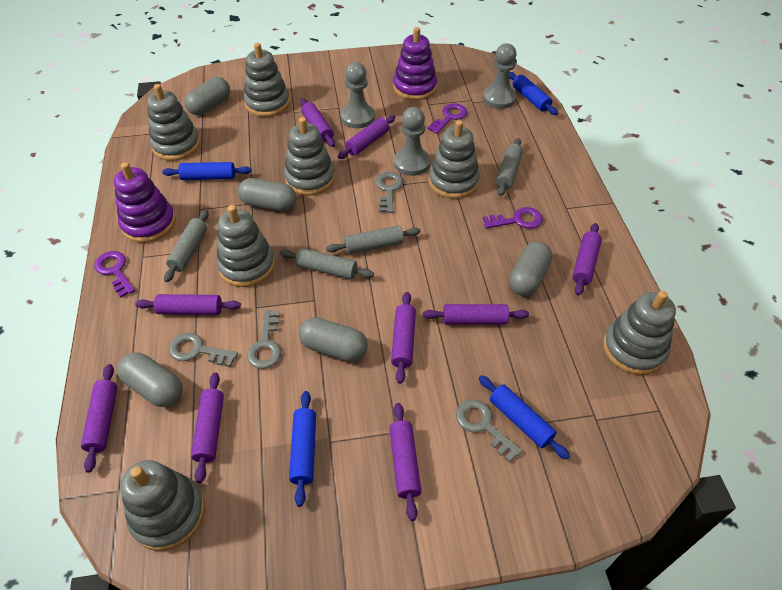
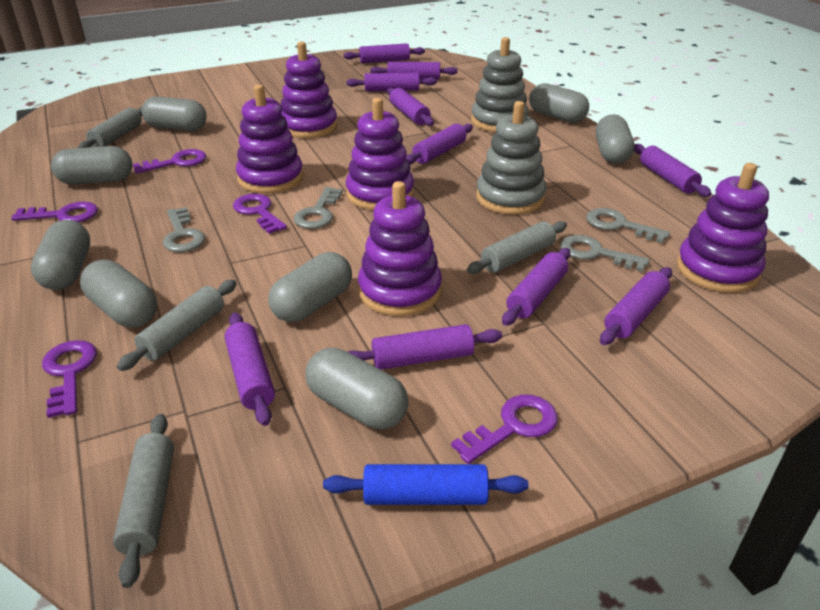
blue rolling pin: 4 -> 1
grey capsule: 5 -> 8
grey pawn: 3 -> 0
grey stacking toy: 7 -> 2
purple key: 3 -> 5
purple rolling pin: 9 -> 10
purple stacking toy: 2 -> 5

